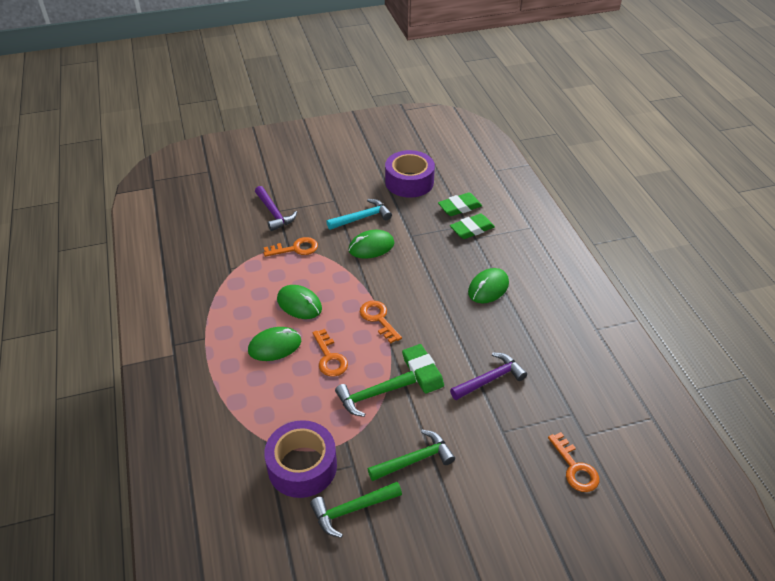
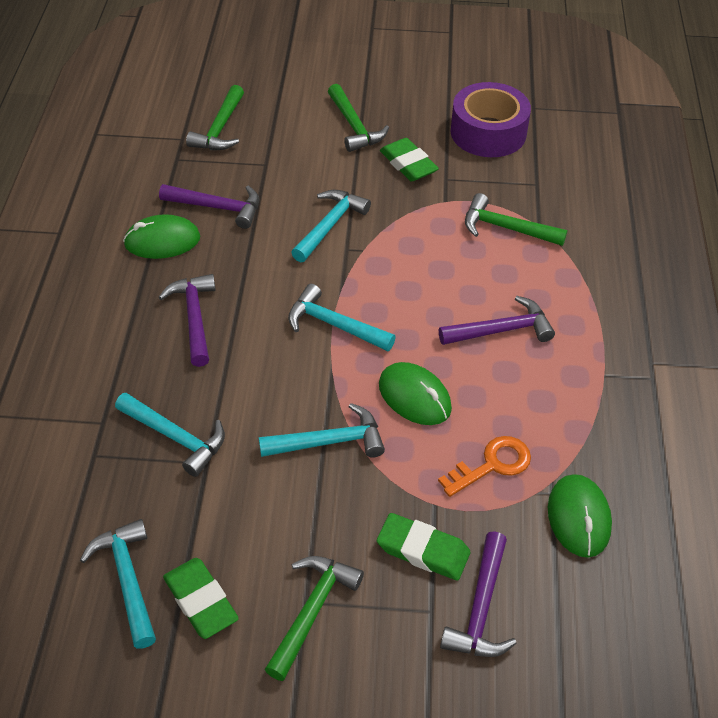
green hammer: 3 -> 4
green mouse: 4 -> 3
orange key: 4 -> 1
purple hammer: 2 -> 4
purple tape: 2 -> 1
turquoise hammer: 1 -> 5

